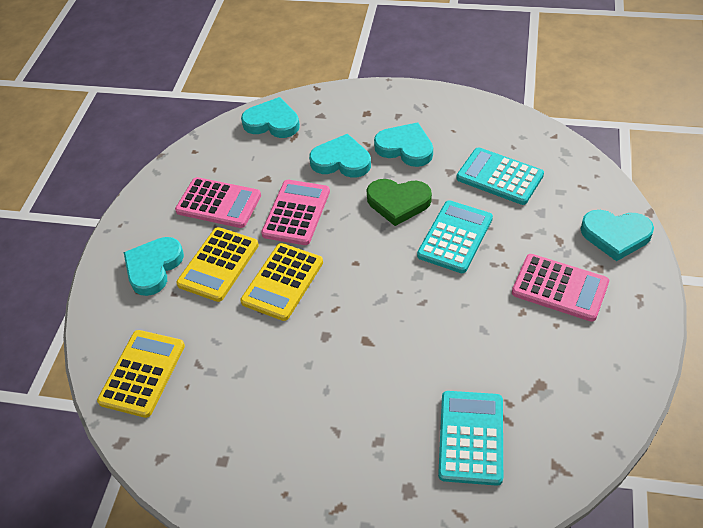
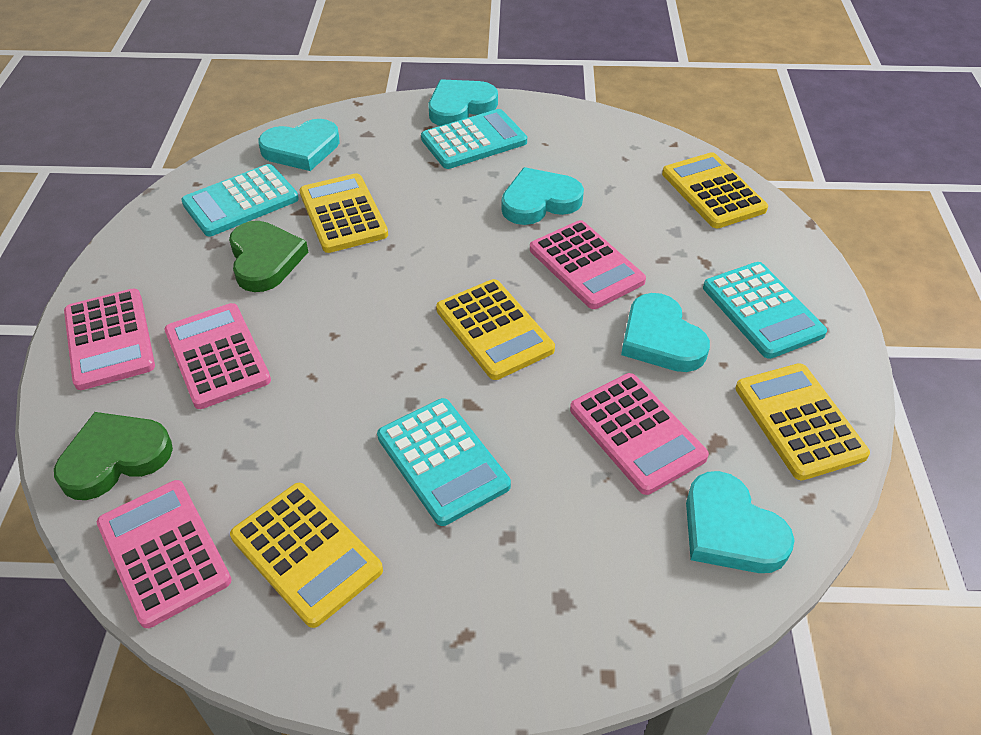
green heart: 1 -> 2
pink calculator: 3 -> 5
turquoise calculator: 3 -> 4
yellow calculator: 3 -> 5

